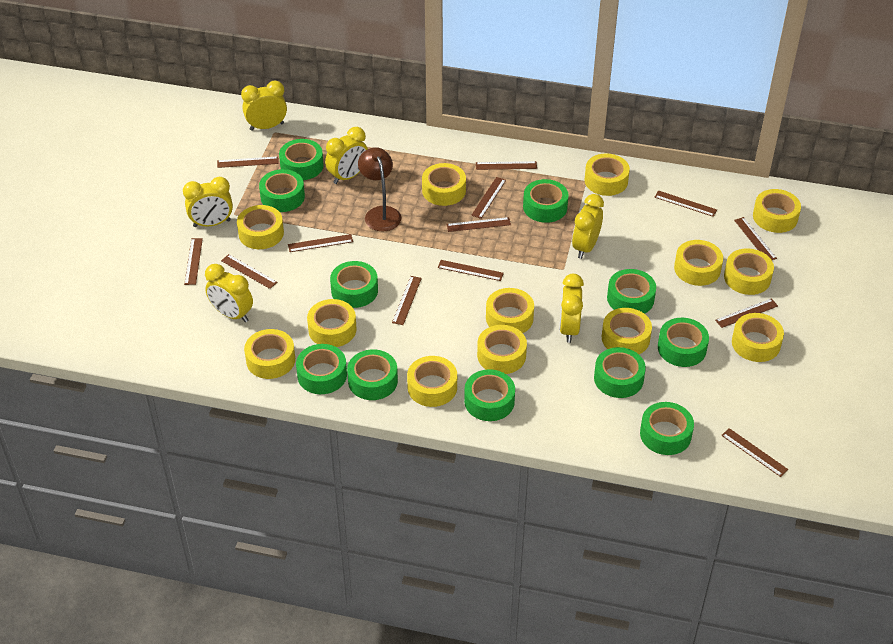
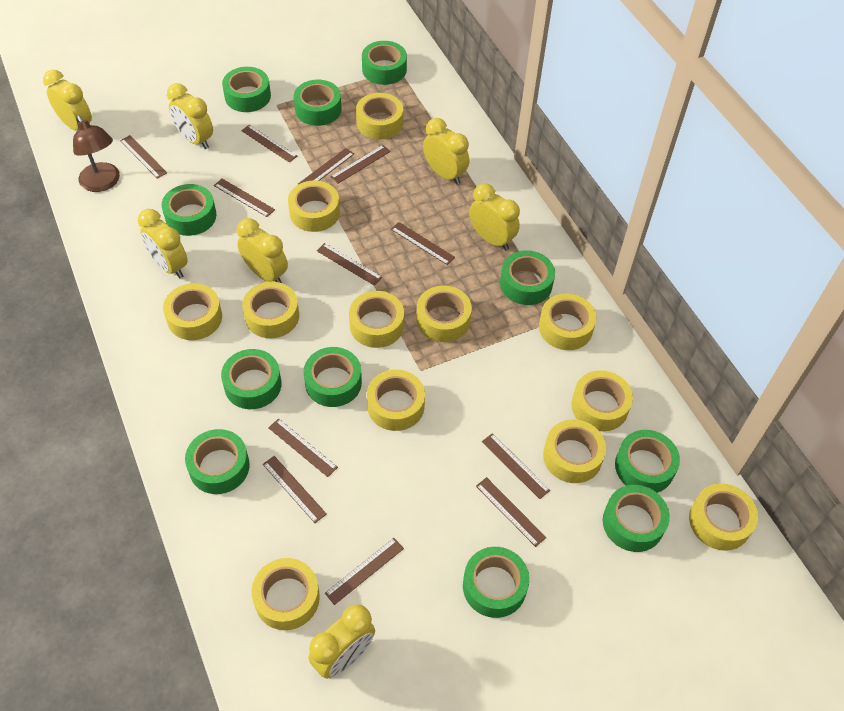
brown ruler: 13 -> 12
yellow clock: 6 -> 7
yellow tape: 13 -> 12

